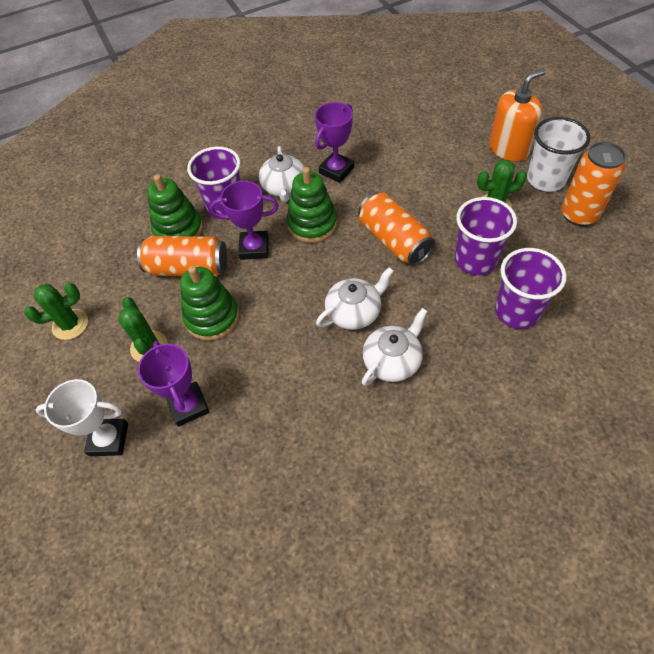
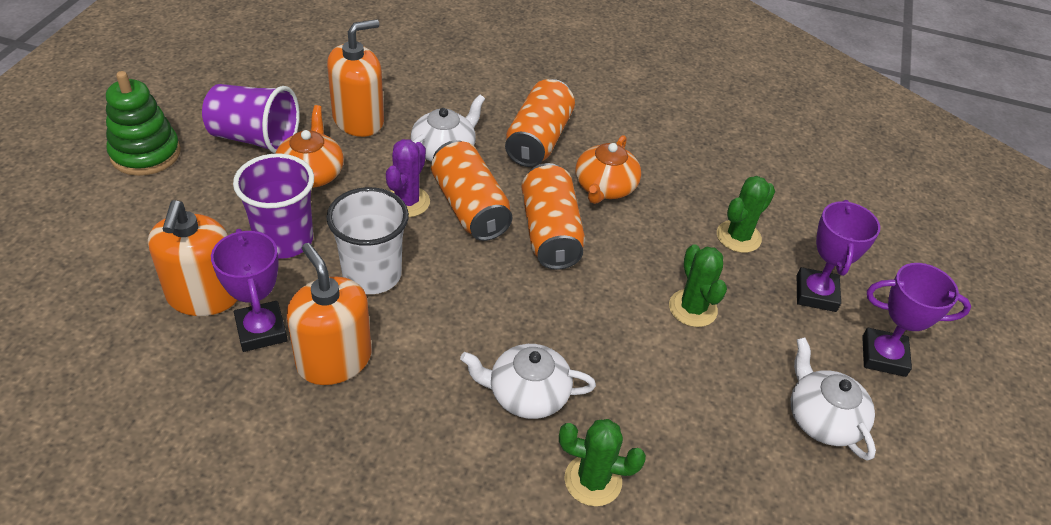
green stacking toy: 3 -> 1
orange soap dispenser: 1 -> 3
orange teapot: 0 -> 2
purple cactus: 0 -> 1
purple cup: 3 -> 2
white trophy: 1 -> 0

